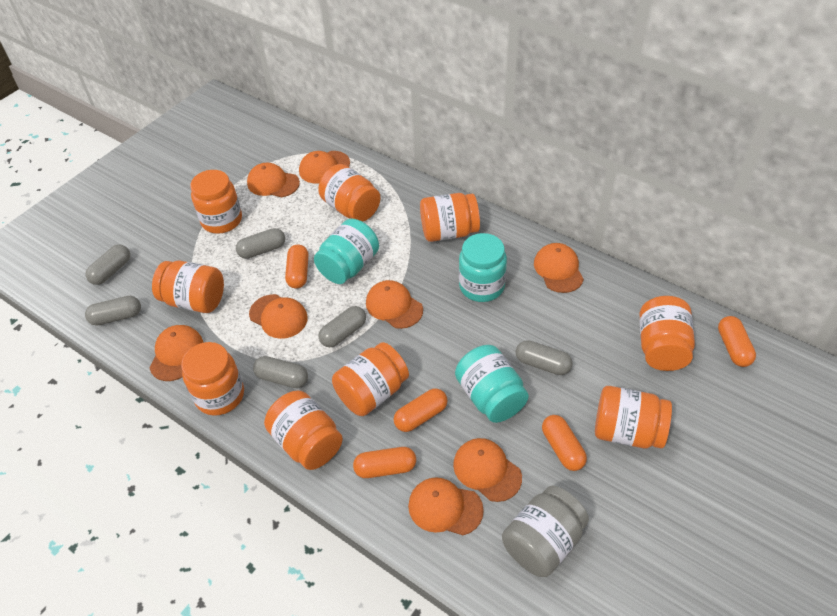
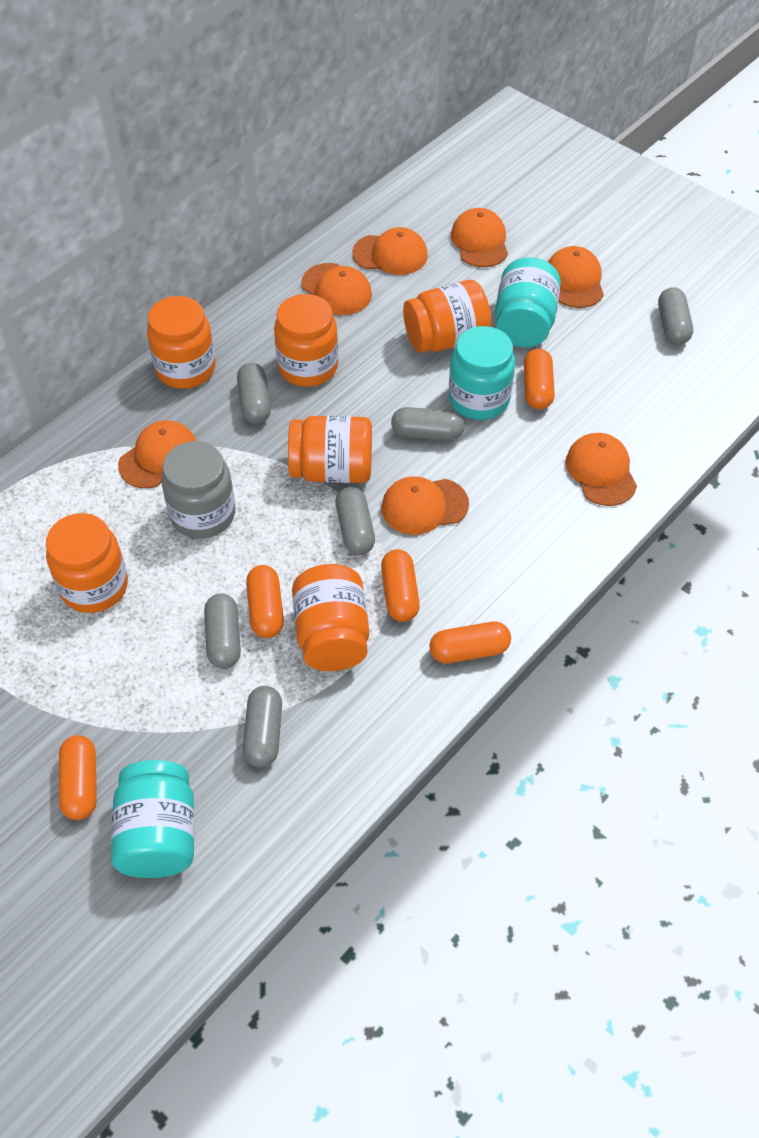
orange cap: 8 -> 7
orange jar: 9 -> 6

